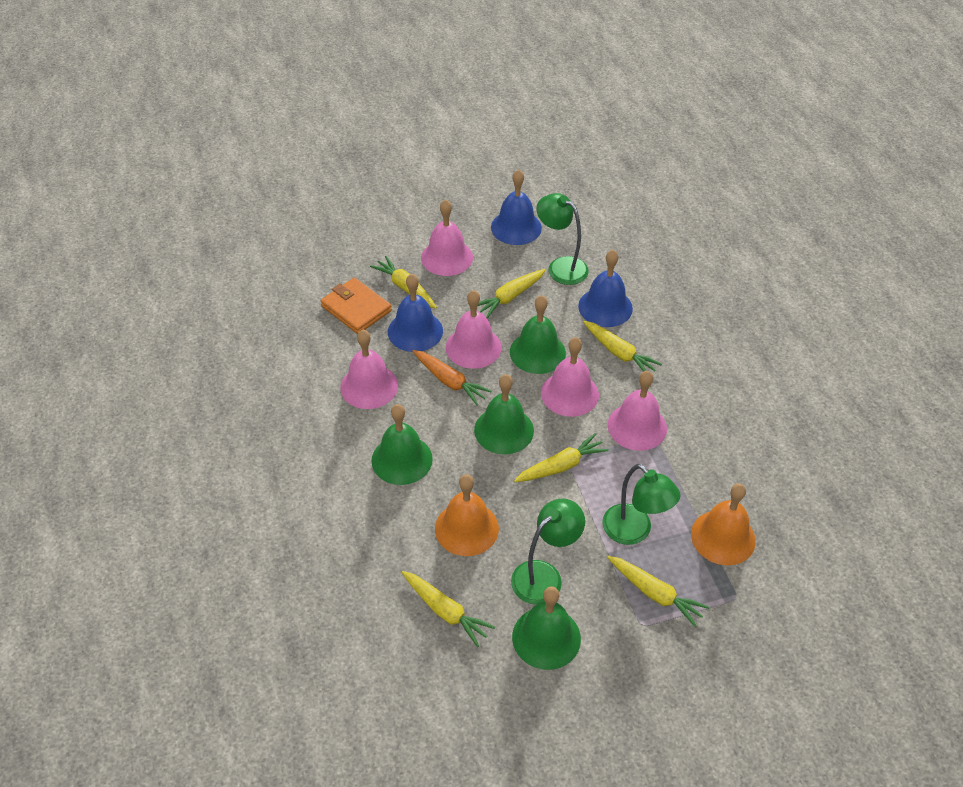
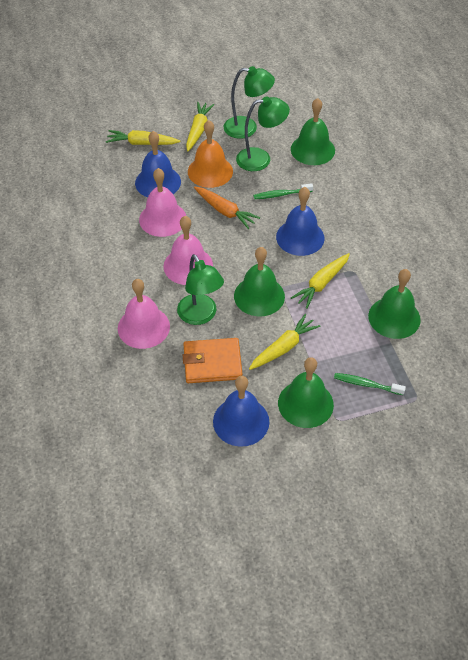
green toothbrush: 0 -> 2
orange bell: 2 -> 1
pink bell: 5 -> 3
yellow carrot: 6 -> 4

